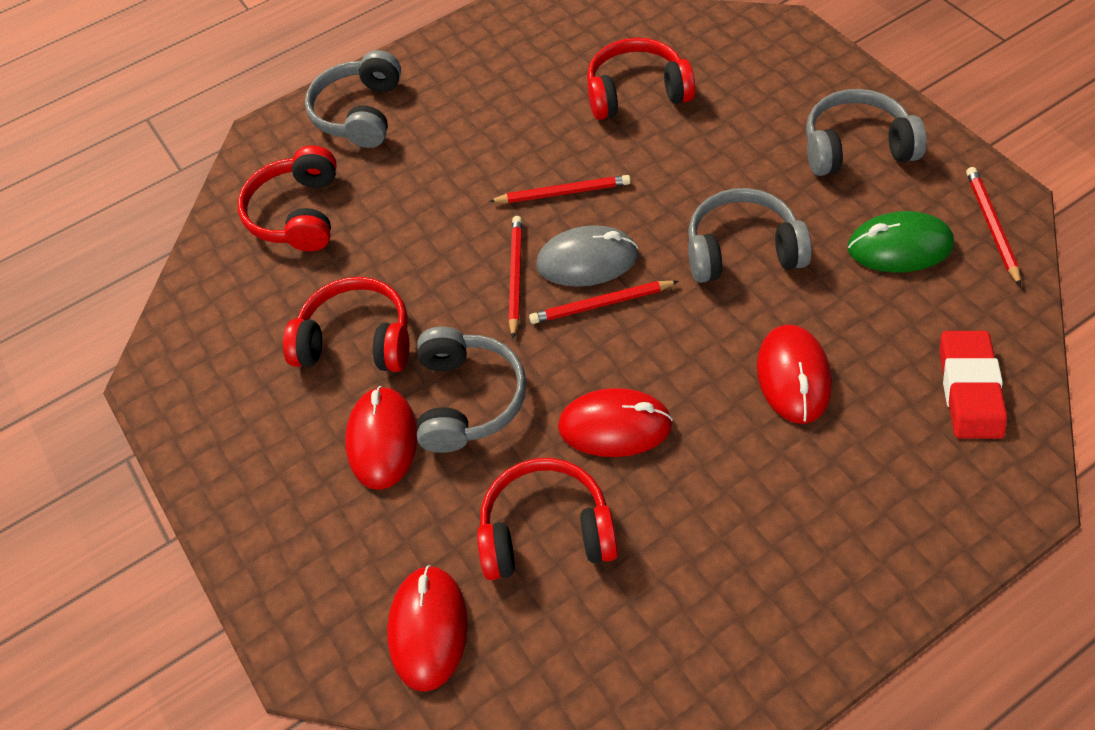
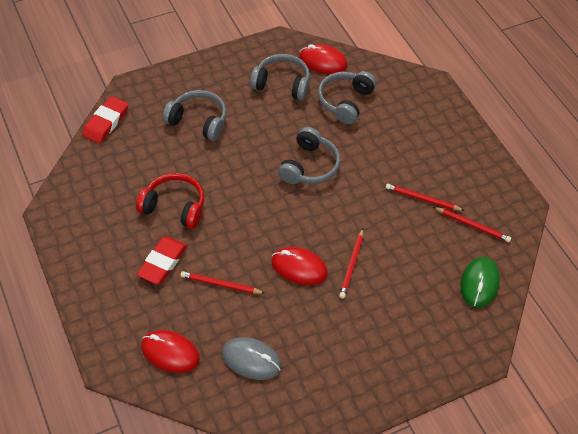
red eraser: 1 -> 2
red headphones: 4 -> 1
red mouse: 4 -> 3

